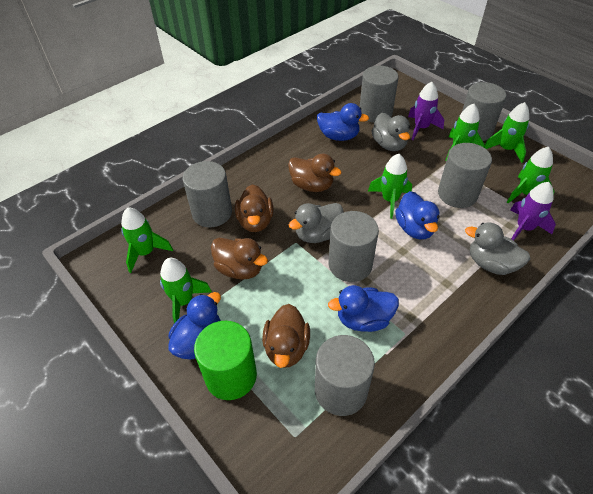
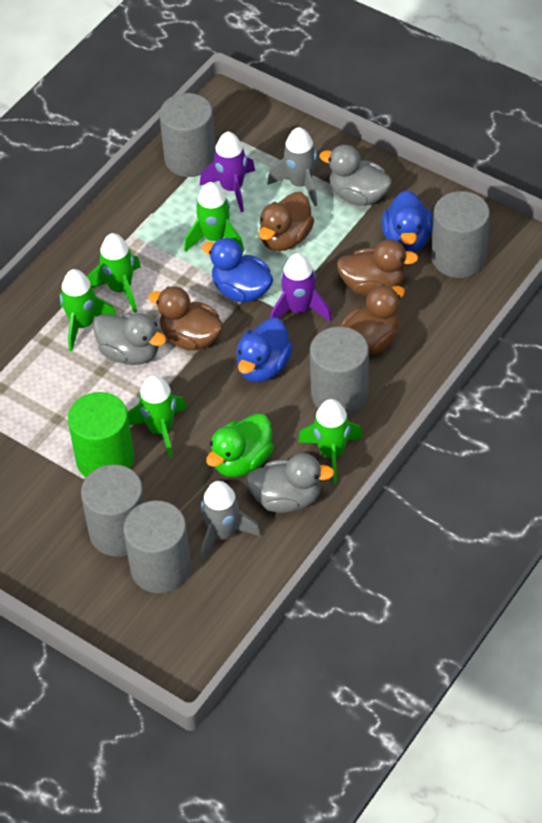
blue duck: 4 -> 3
green duck: 0 -> 1
green rocket: 6 -> 5
grey cylinder: 6 -> 5
grey rocket: 0 -> 2

